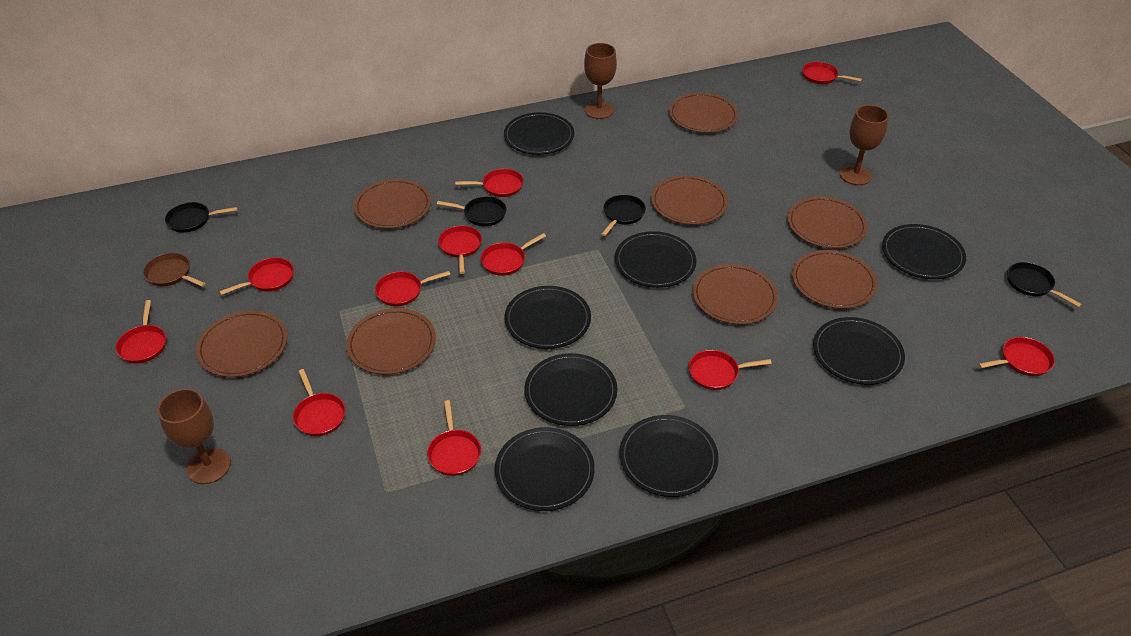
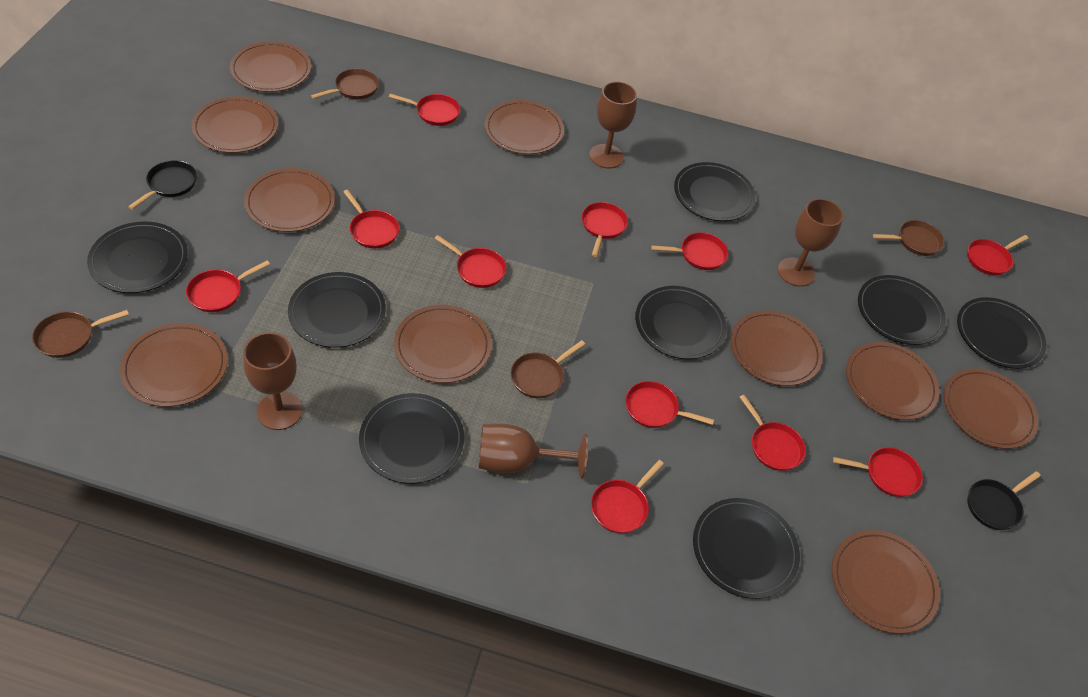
black pan: 4 -> 2
brown goblet: 3 -> 4
brown pan: 1 -> 4
brown plate: 8 -> 10

